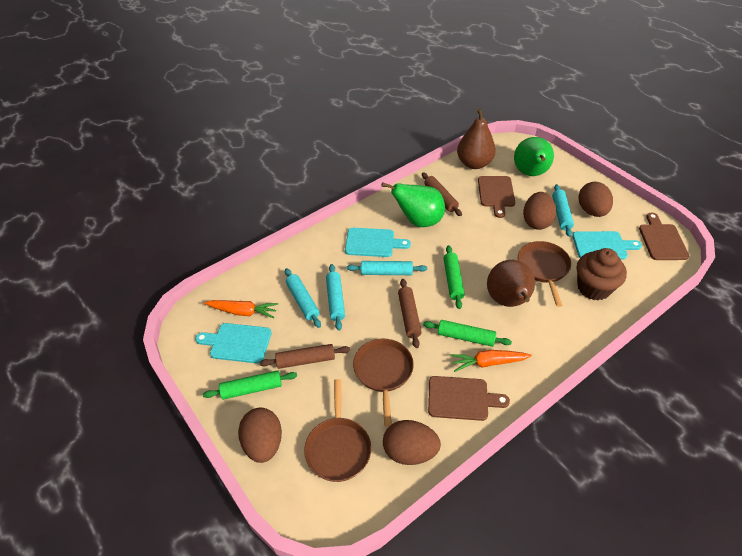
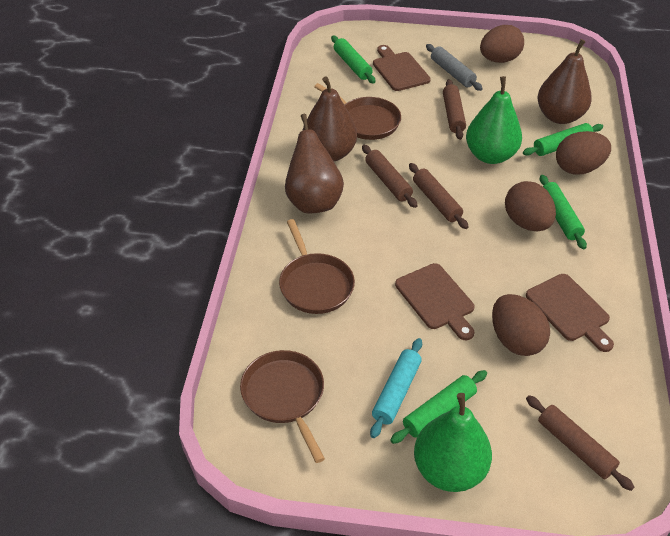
brown cupcake: 1 -> 0
brown pear: 2 -> 3
brown rolling pin: 3 -> 4
green rolling pin: 3 -> 4
grey rolling pin: 0 -> 1
orange carrot: 2 -> 0
turquoise cutting board: 3 -> 0
turquoise rolling pin: 4 -> 1

